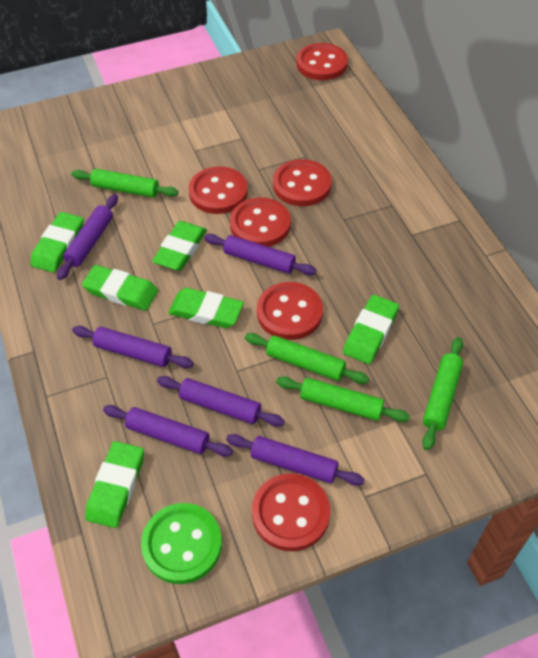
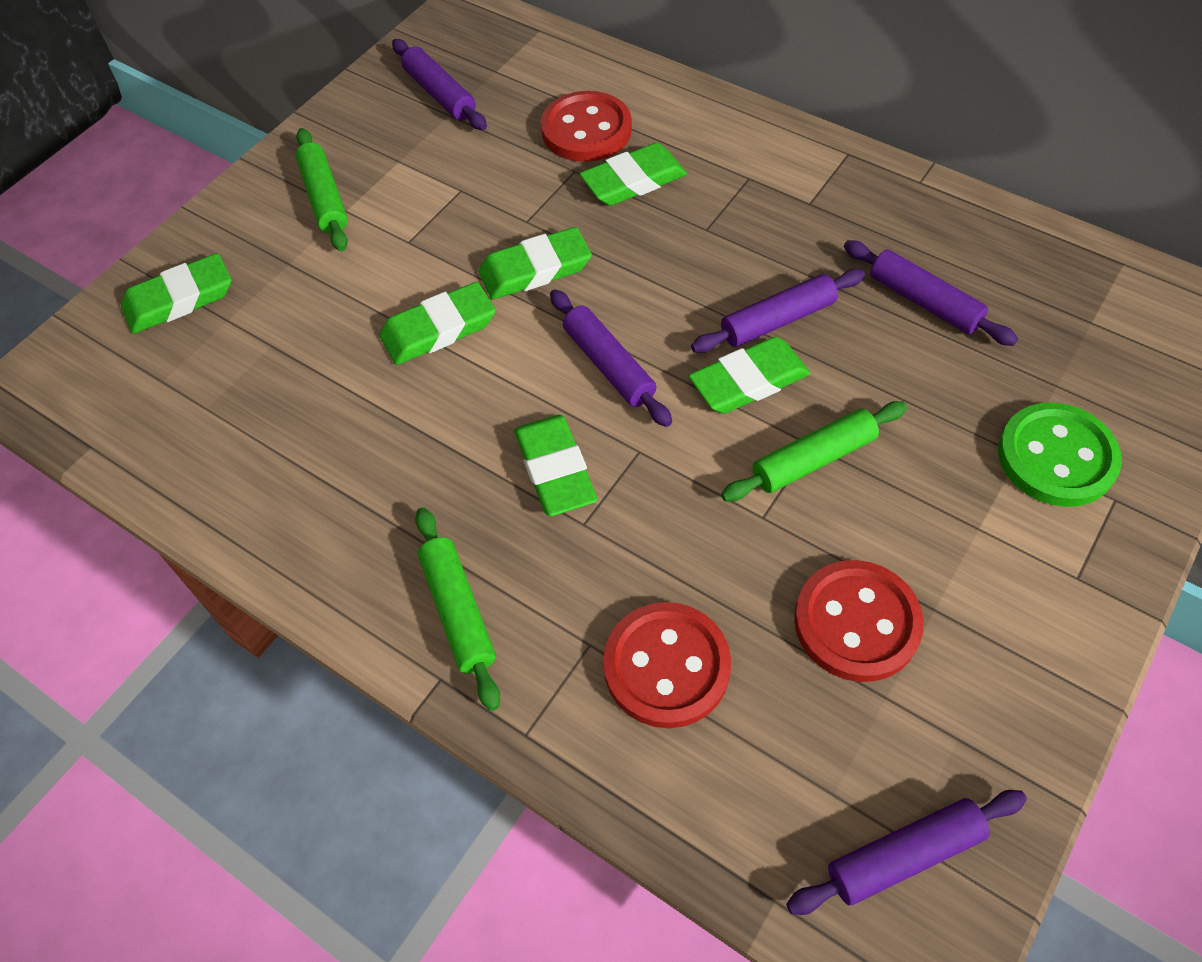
green rolling pin: 4 -> 3
purple rolling pin: 6 -> 5
red button: 6 -> 3

